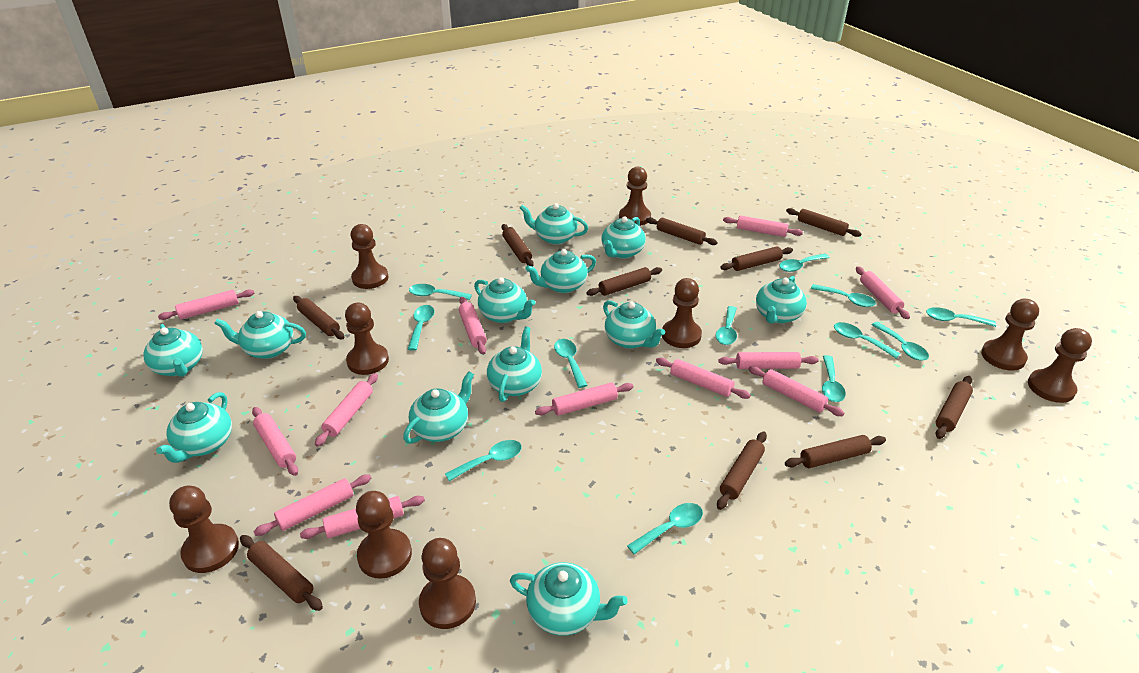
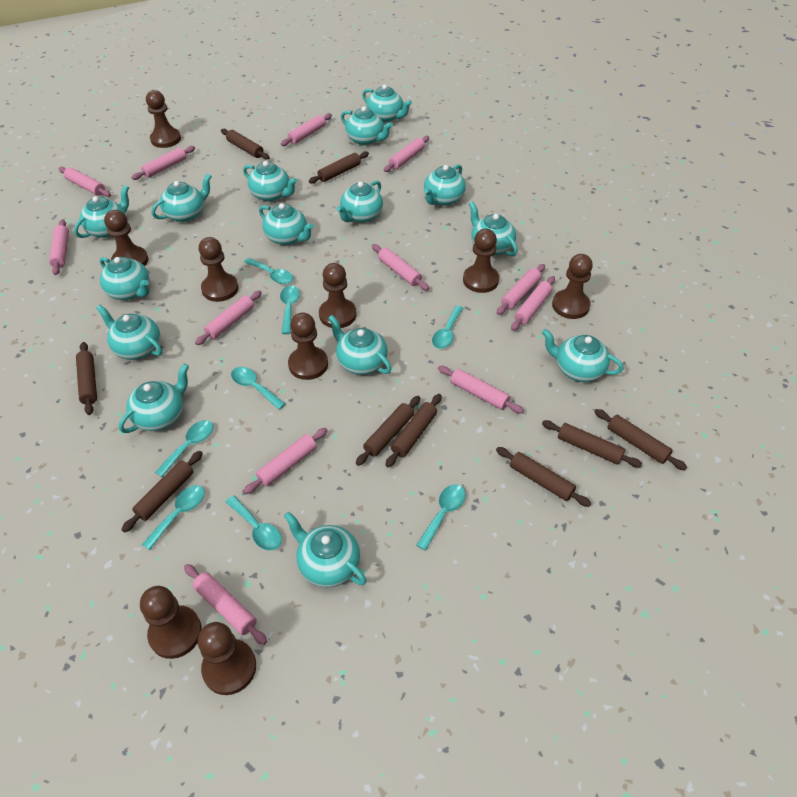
brown rolling pin: 10 -> 9
turquoise spoon: 12 -> 8
turquoise teapot: 12 -> 15

